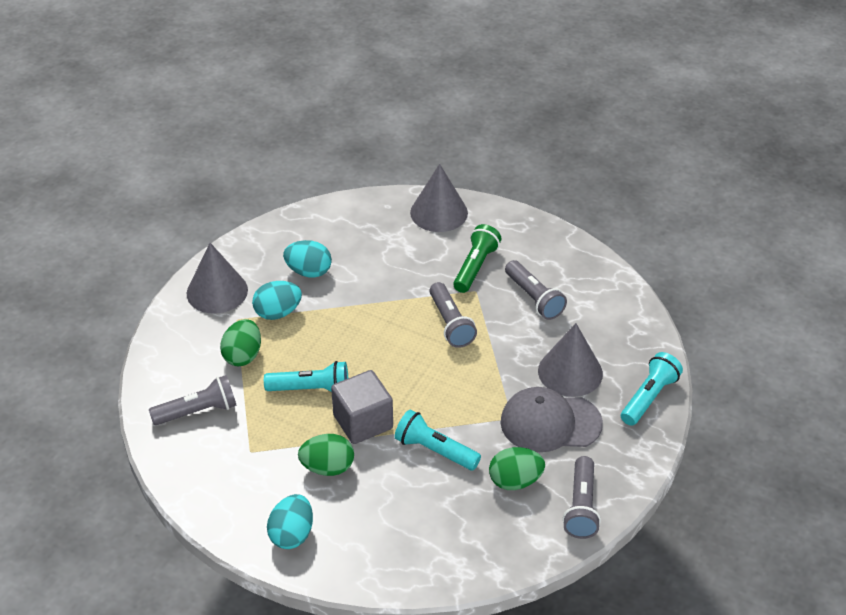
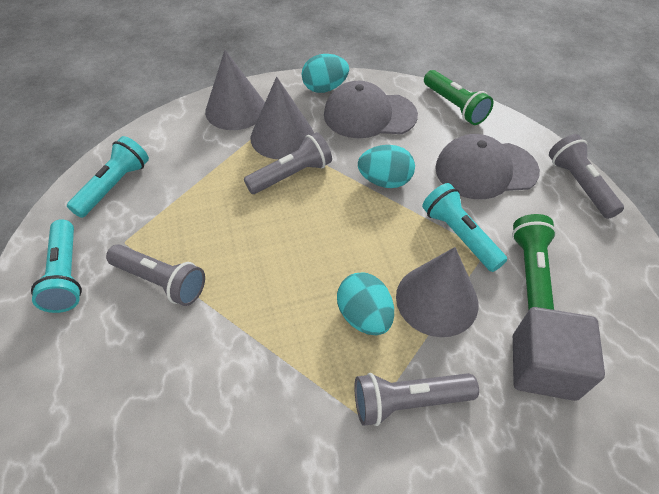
green egg: 3 -> 0
green flashlight: 1 -> 2
grey cap: 1 -> 2

